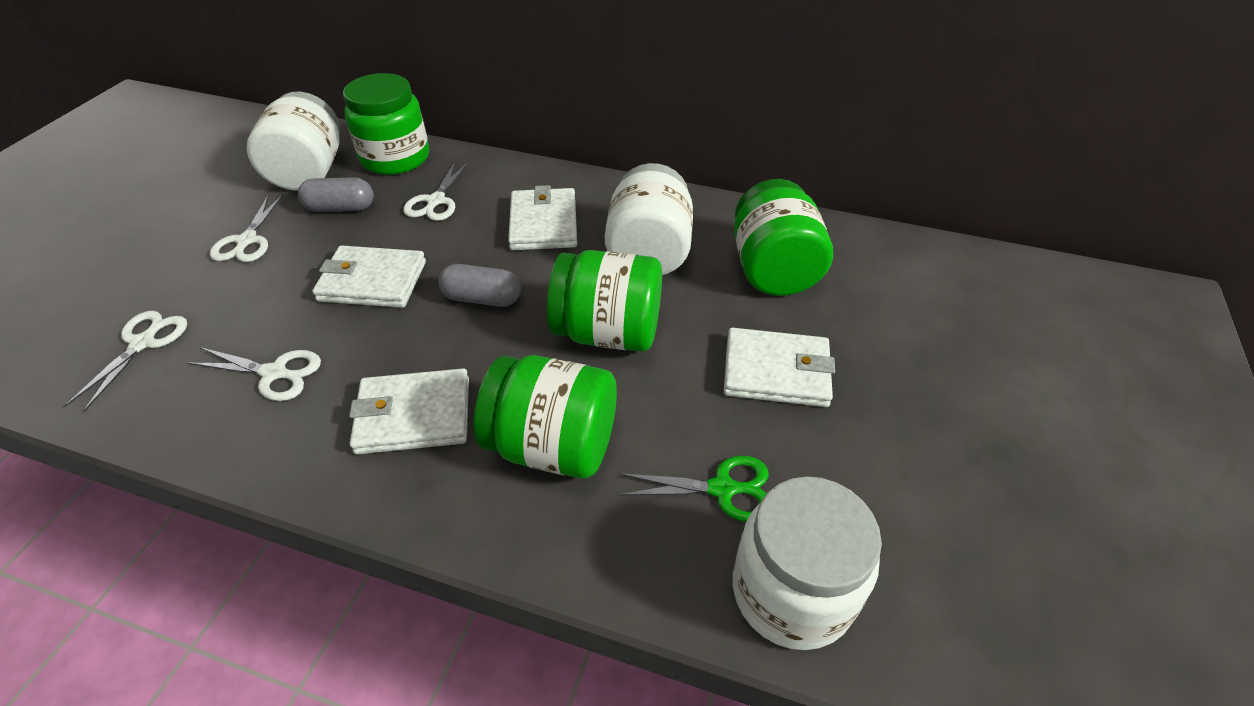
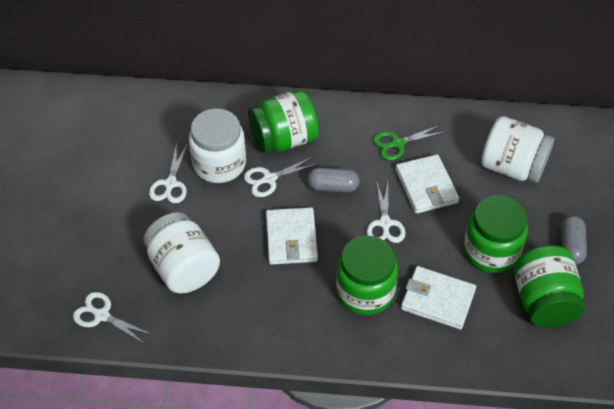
white wallet: 4 -> 3

